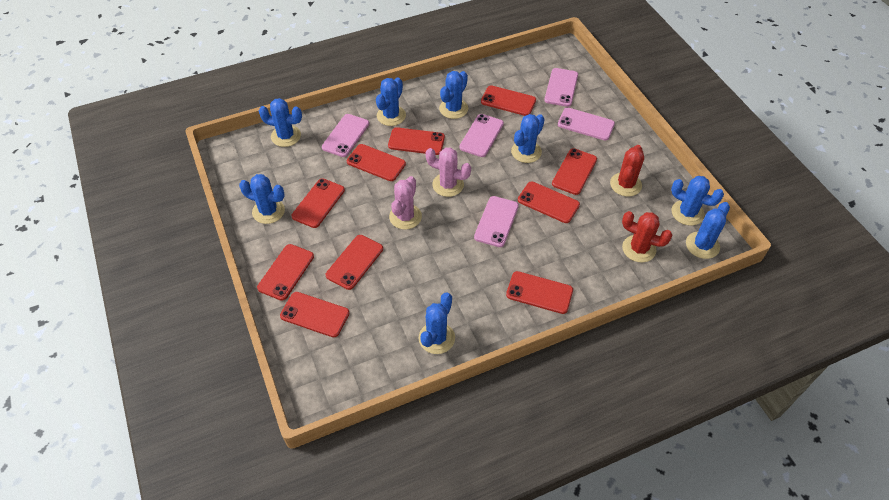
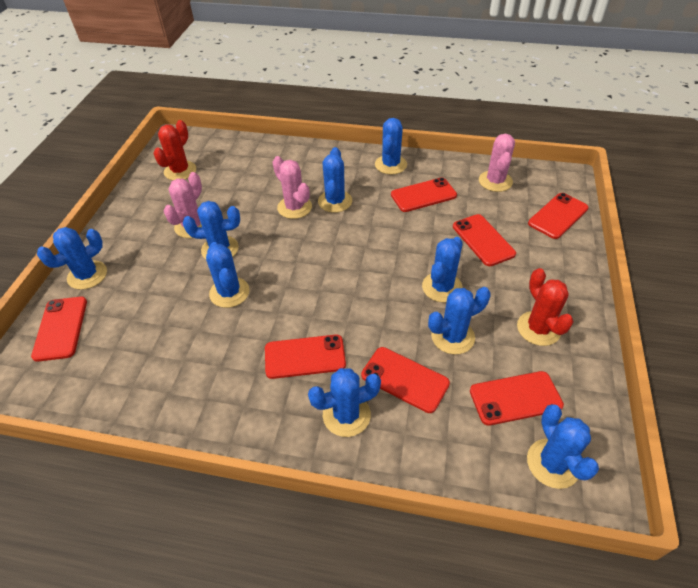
blue cactus: 8 -> 9
pink cactus: 2 -> 3
pink phone: 5 -> 0
red phone: 10 -> 7

